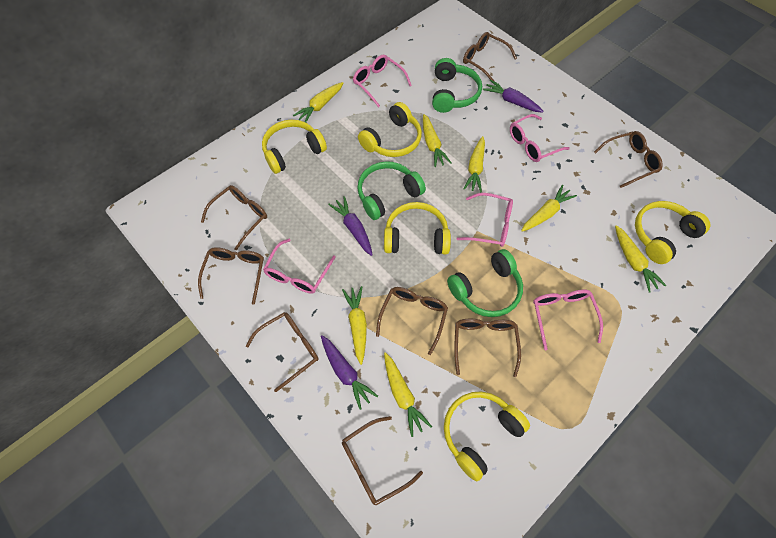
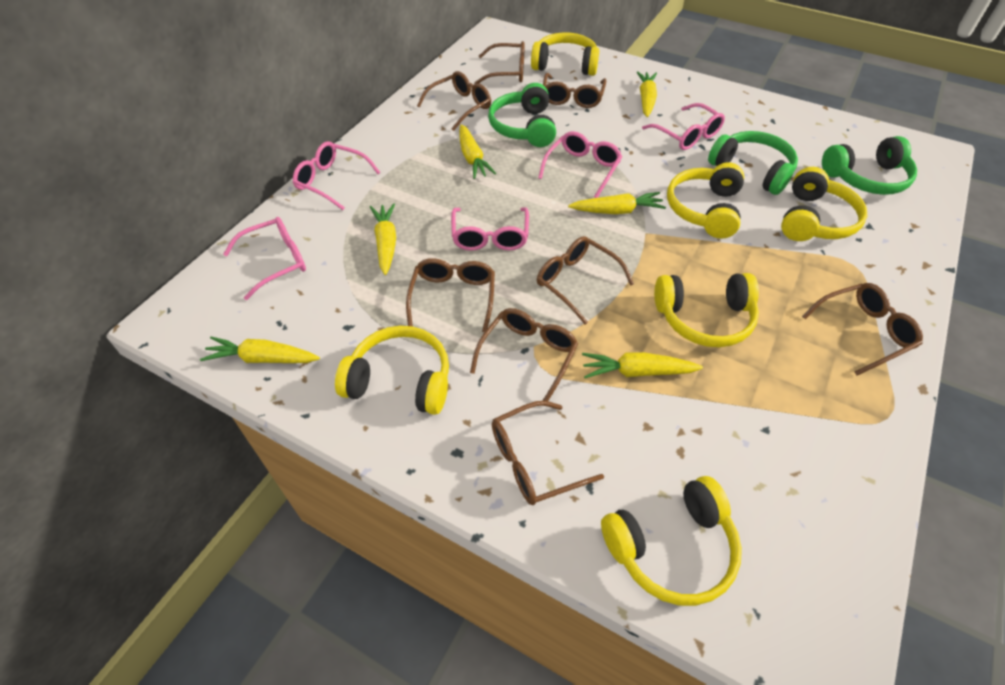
purple carrot: 3 -> 0
yellow carrot: 7 -> 6
yellow headphones: 5 -> 6

